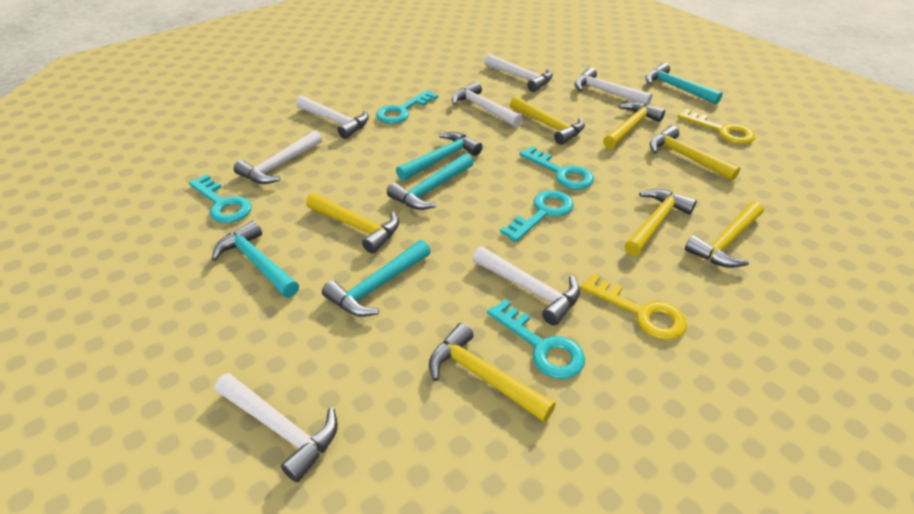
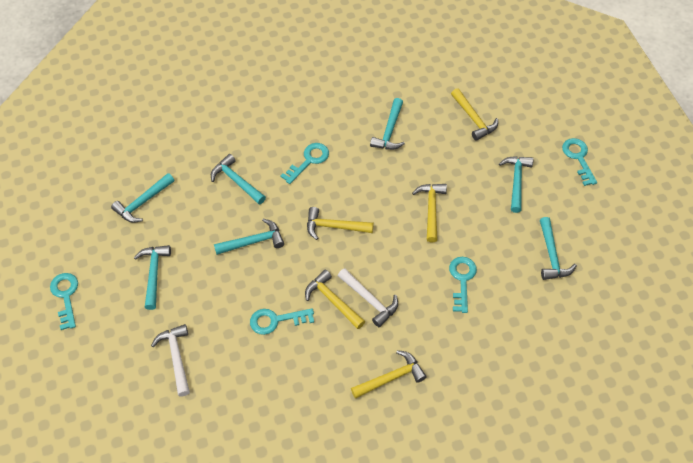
turquoise hammer: 5 -> 7
white hammer: 7 -> 2
yellow hammer: 7 -> 5
yellow key: 2 -> 0

